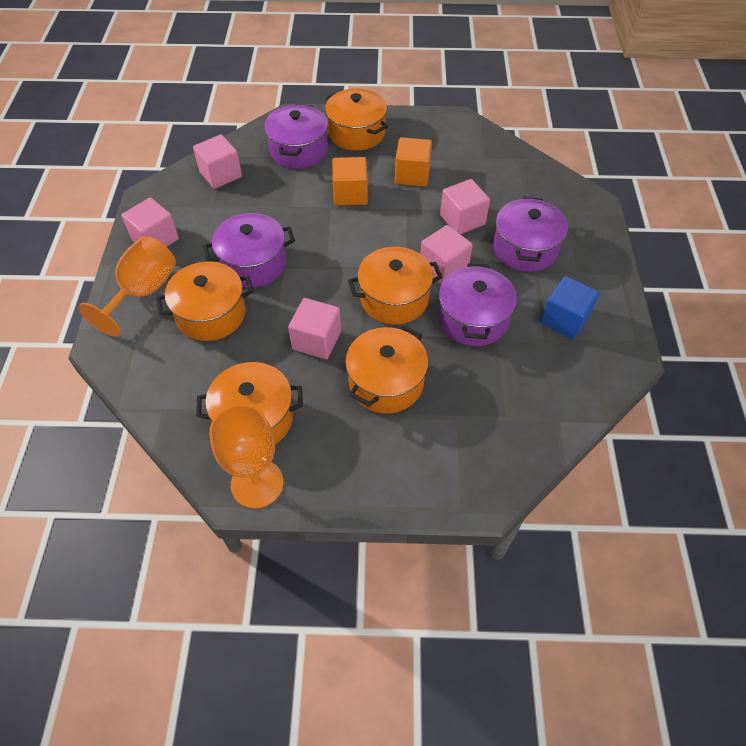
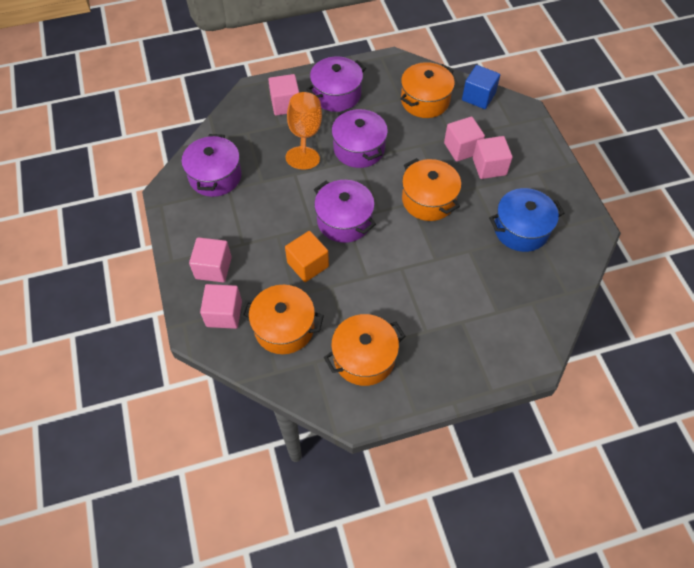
blue pot: 0 -> 1
orange cube: 2 -> 1
orange goblet: 2 -> 1
orange pot: 5 -> 4

